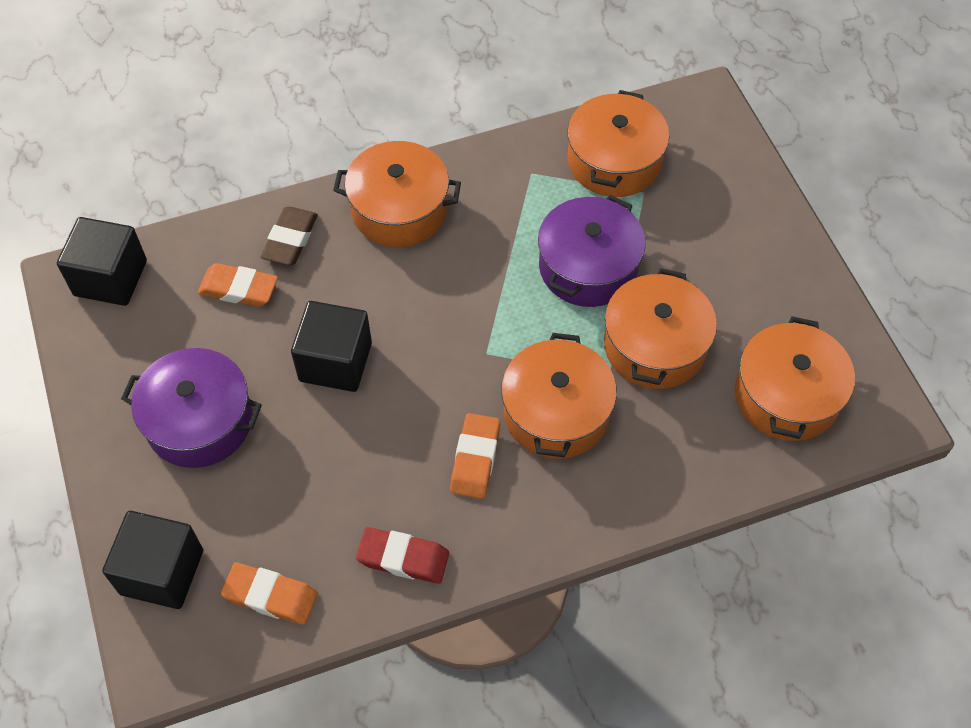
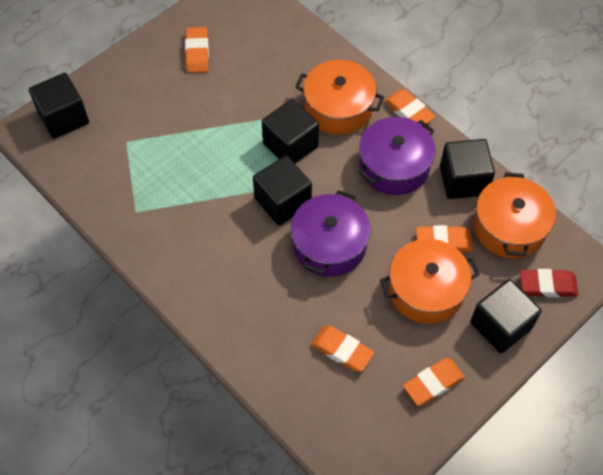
black cube: 3 -> 5
brown eraser: 1 -> 0
orange eraser: 3 -> 5
orange pot: 5 -> 3

